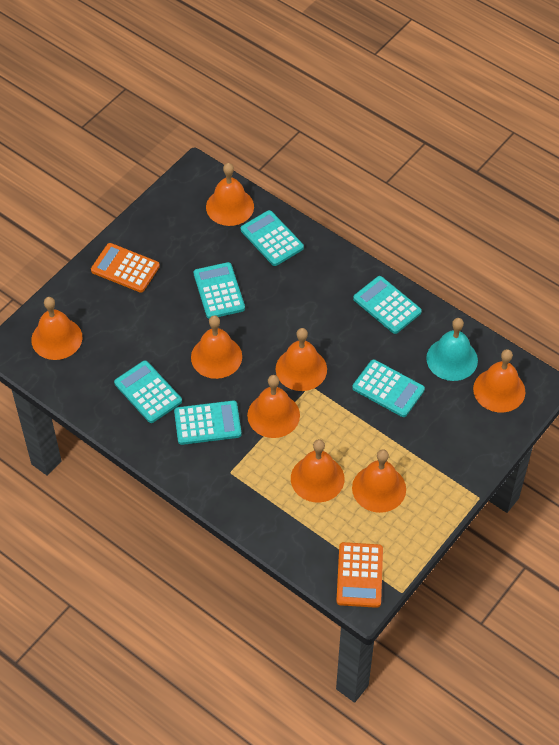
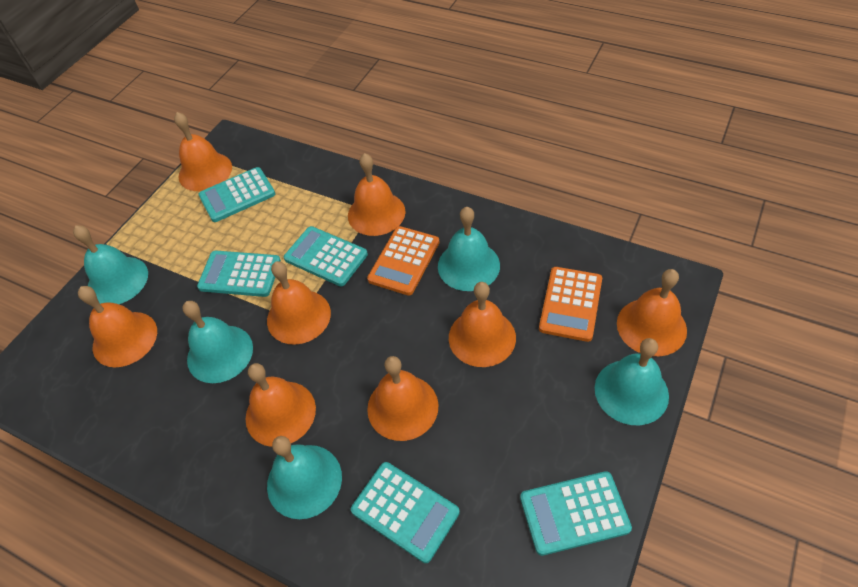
turquoise bell: 1 -> 5
turquoise calculator: 6 -> 5

